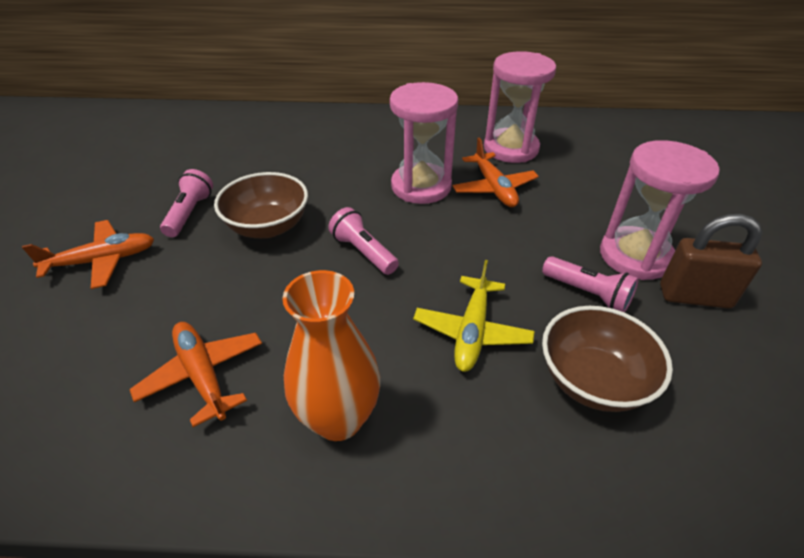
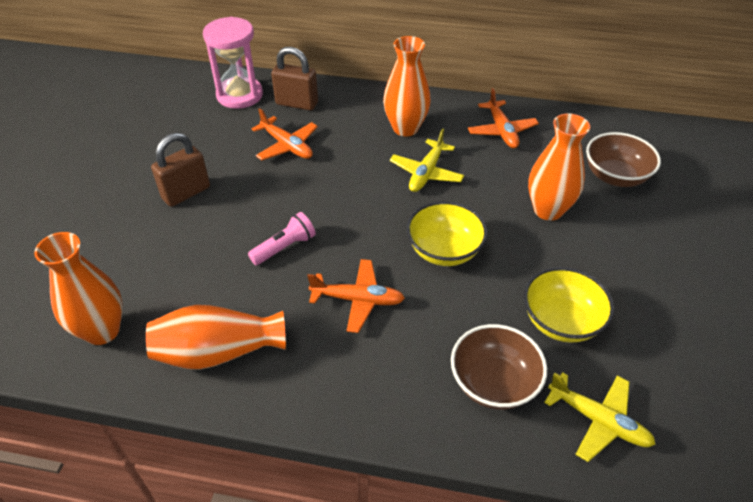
brown padlock: 1 -> 2
orange vase: 1 -> 4
pink flashlight: 3 -> 1
pink hourglass: 3 -> 1
yellow bowl: 0 -> 2
yellow plane: 1 -> 2

